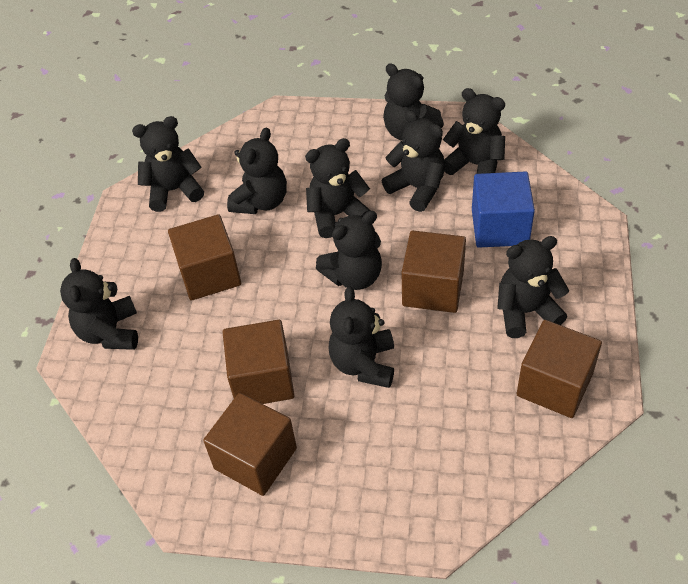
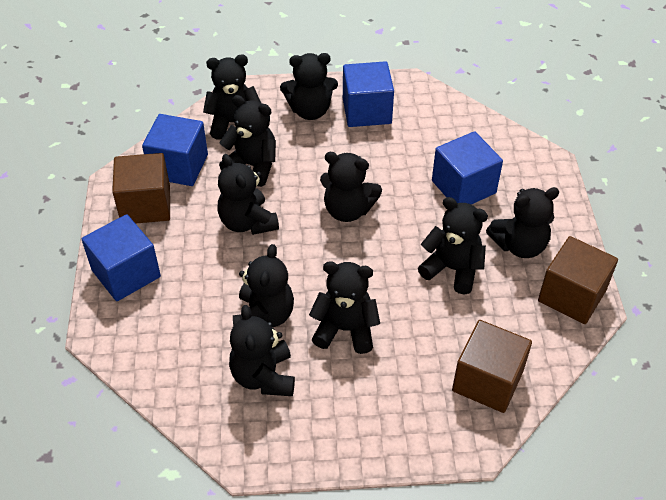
blue cube: 1 -> 4
brown cube: 5 -> 3

